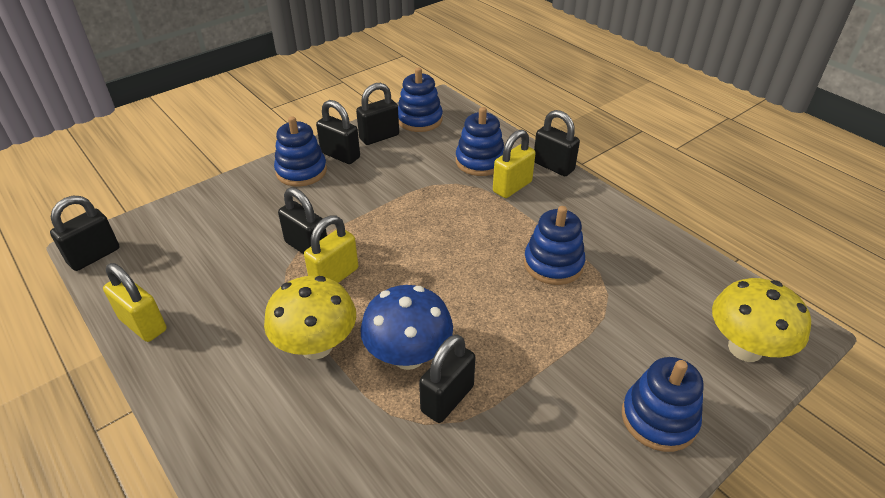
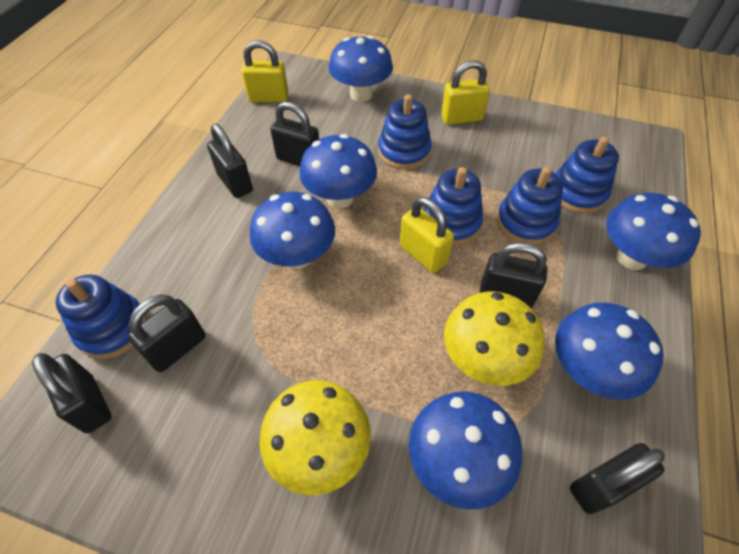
blue mushroom: 1 -> 6

